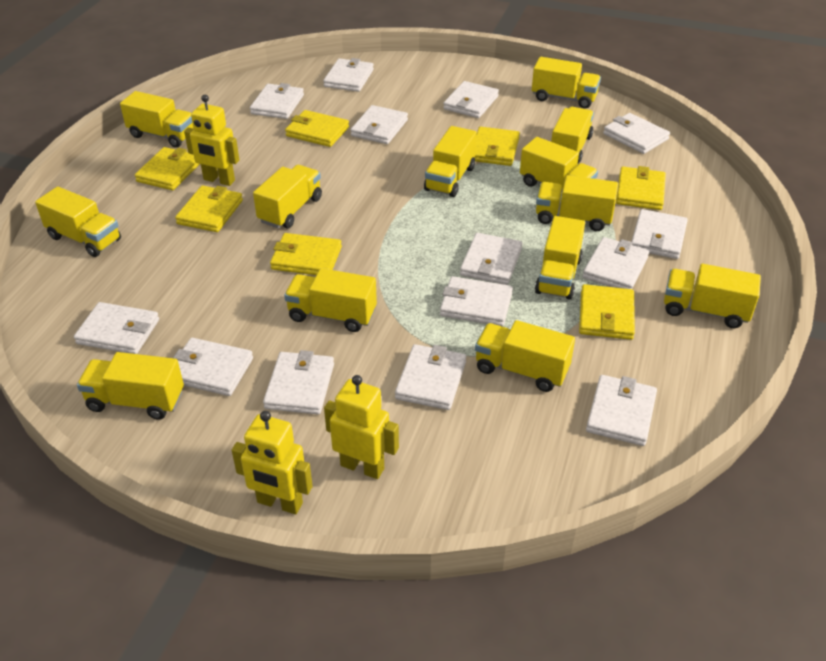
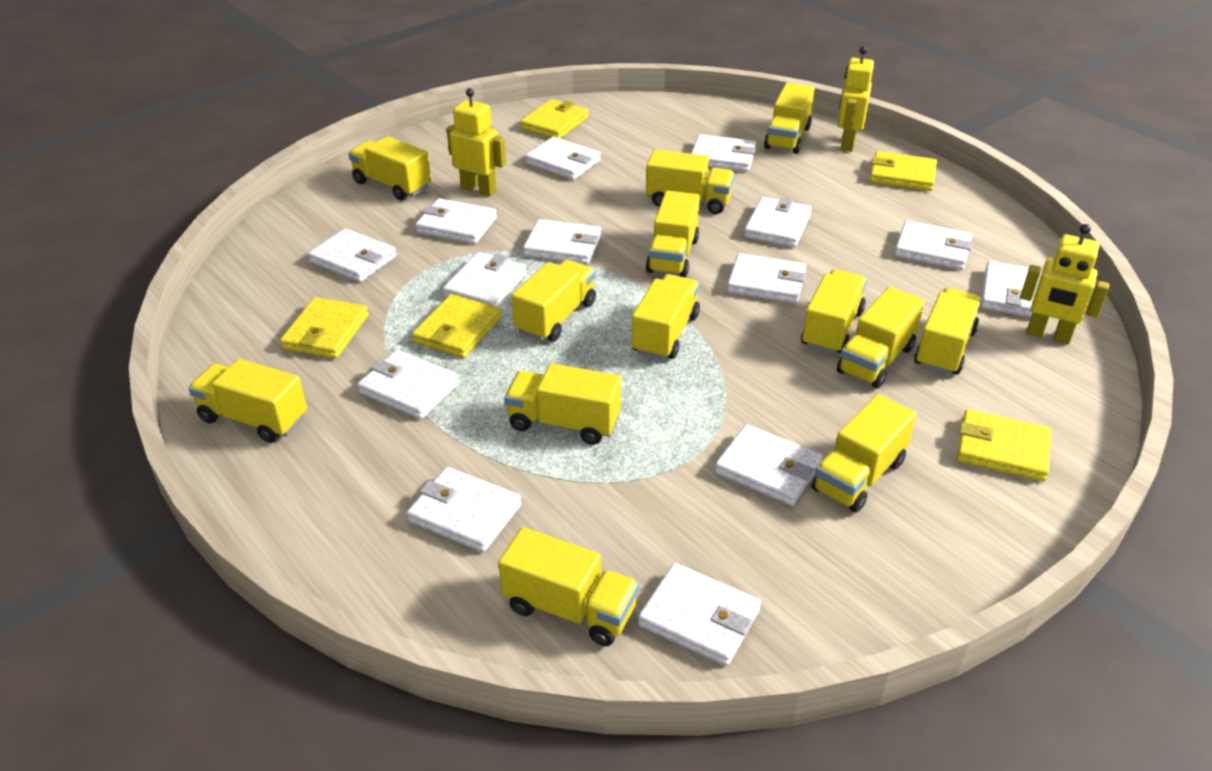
yellow wallet: 7 -> 5

